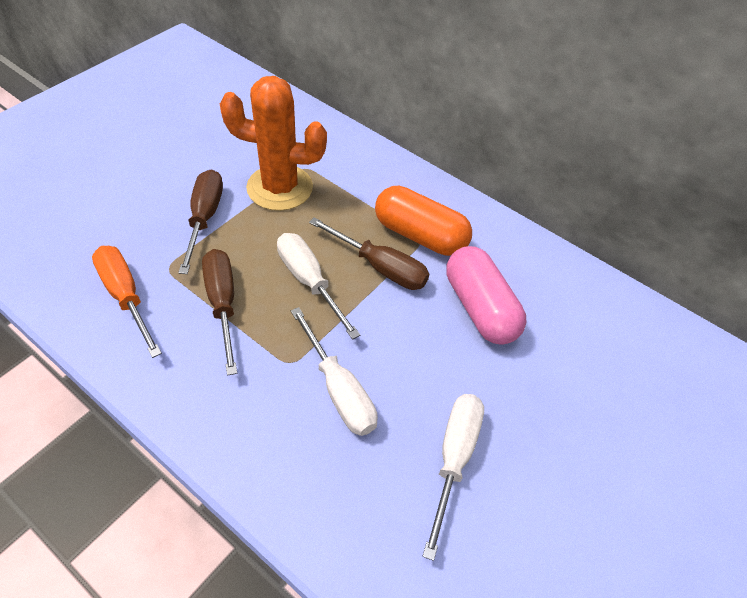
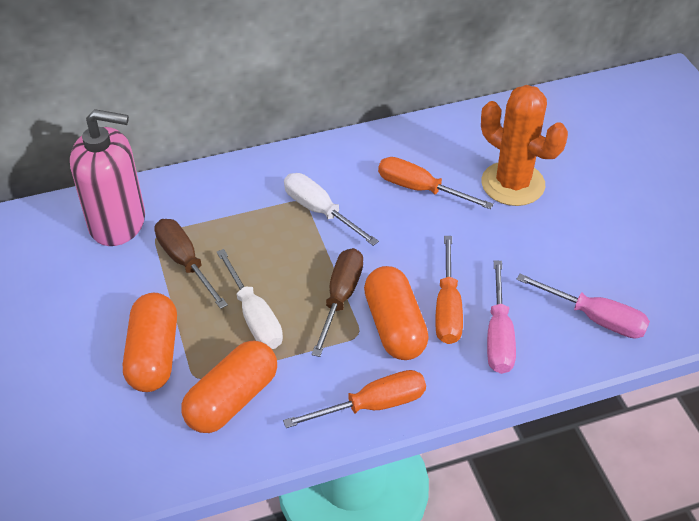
brown screwdriver: 3 -> 2
orange capsule: 1 -> 3
orange screwdriver: 1 -> 3
pink capsule: 1 -> 0
pink screwdriver: 0 -> 2
pink soap dispenser: 0 -> 1
white screwdriver: 3 -> 2

